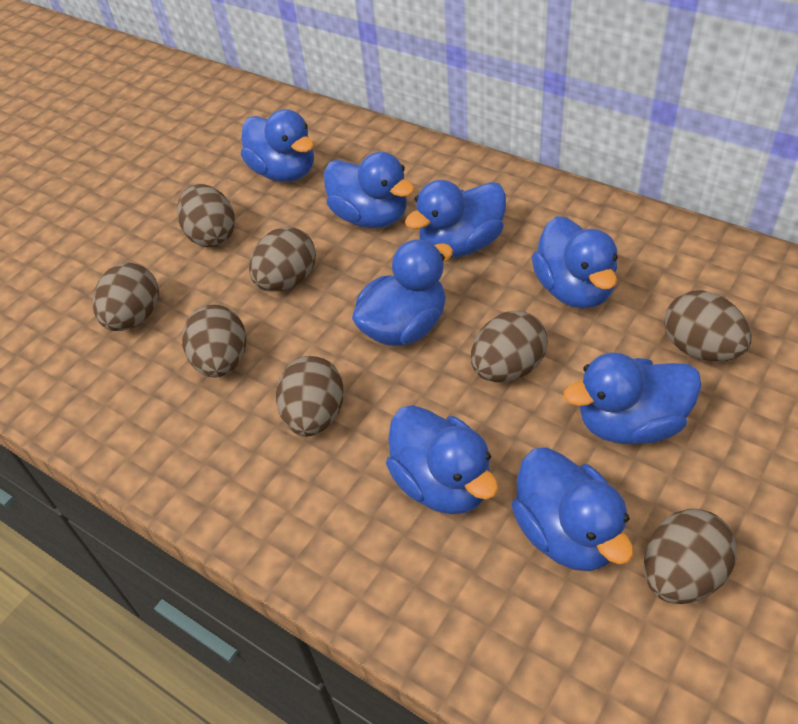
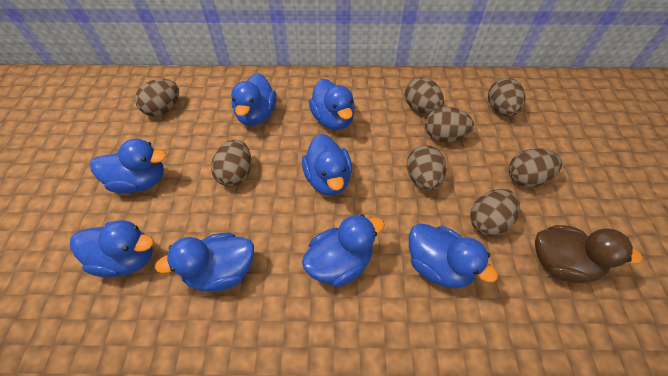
brown duck: 0 -> 1

